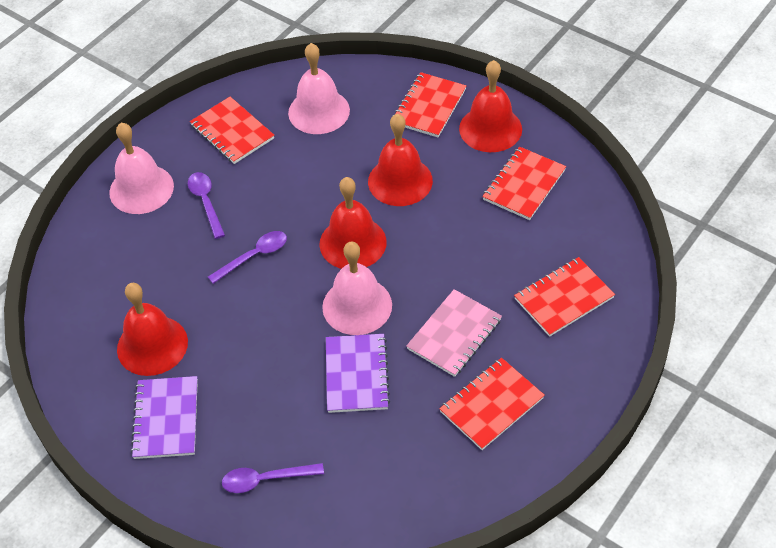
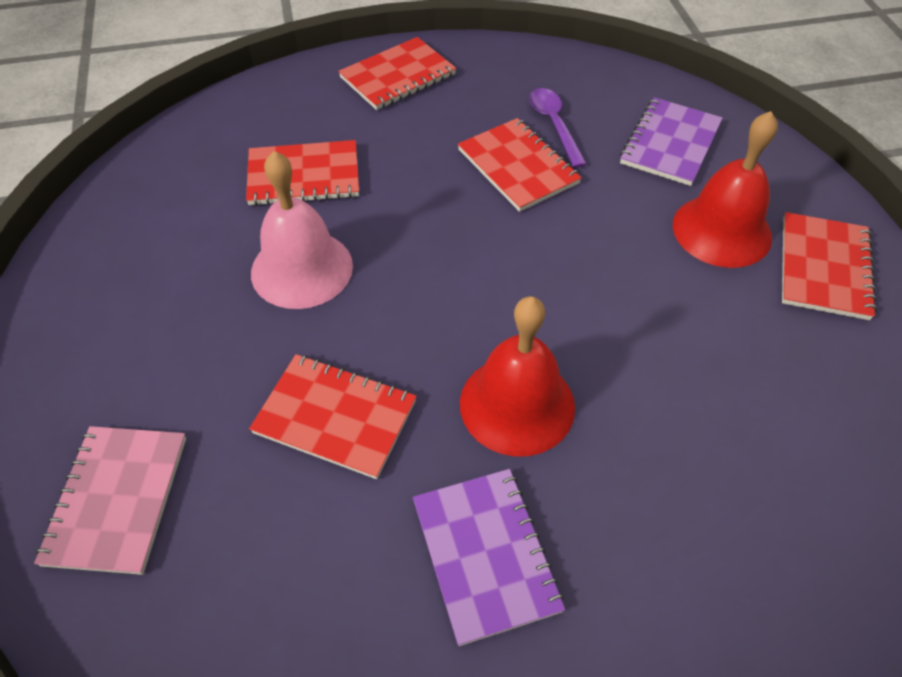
pink bell: 3 -> 1
purple spoon: 3 -> 1
red bell: 4 -> 2

